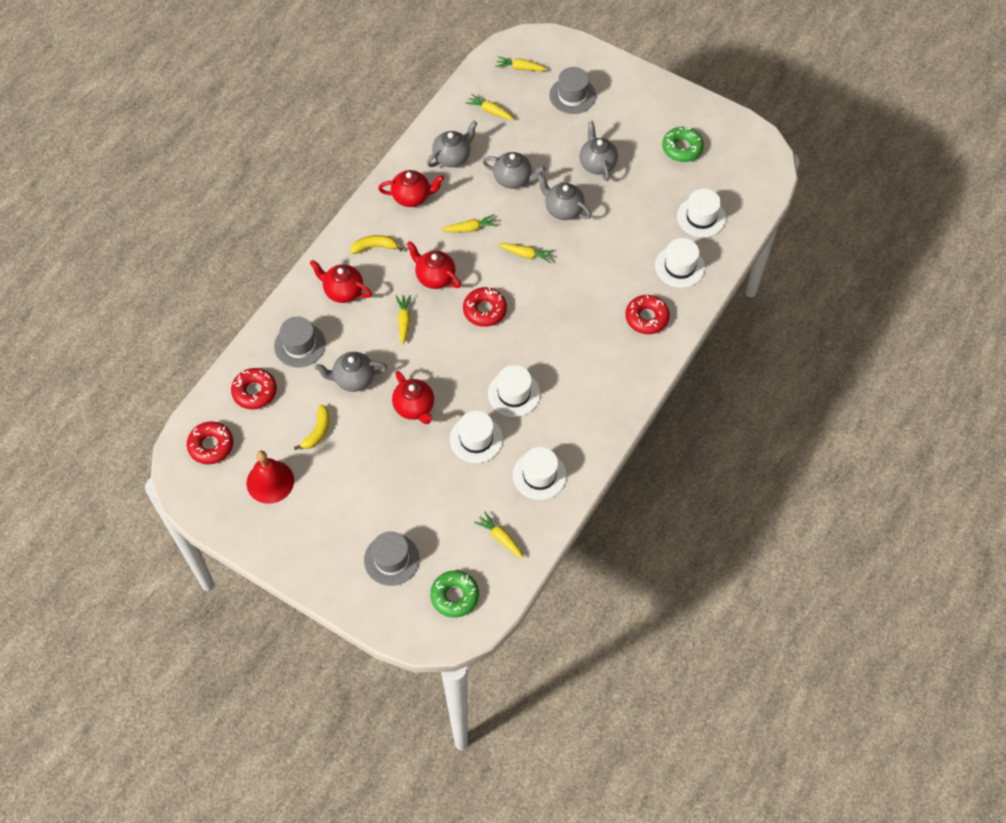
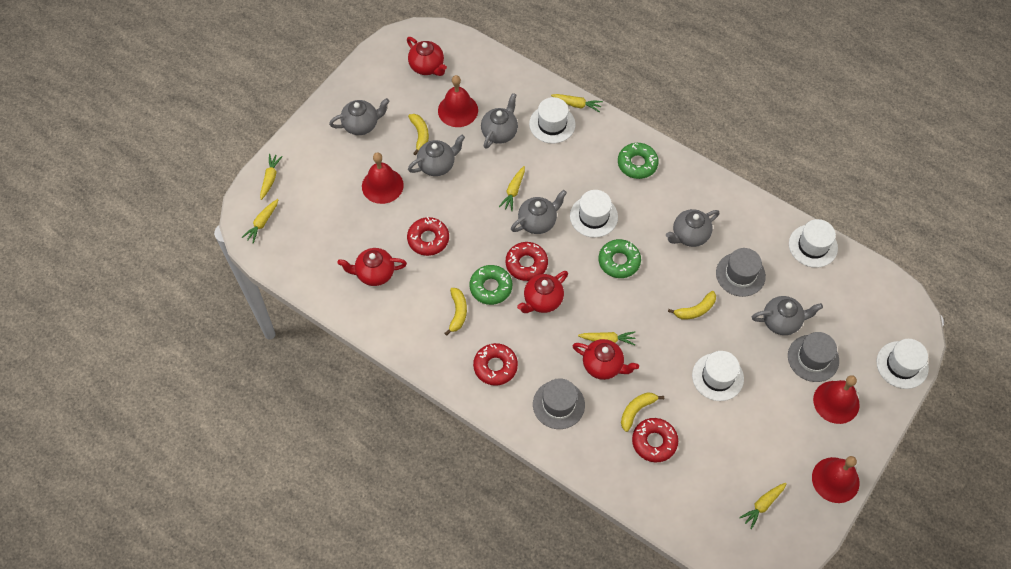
green donut: 2 -> 3
grey teapot: 5 -> 6
red bell: 1 -> 4
yellow banana: 2 -> 4

